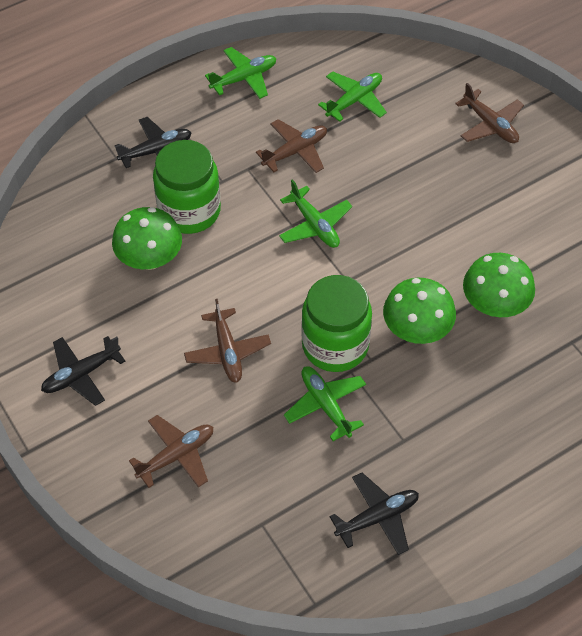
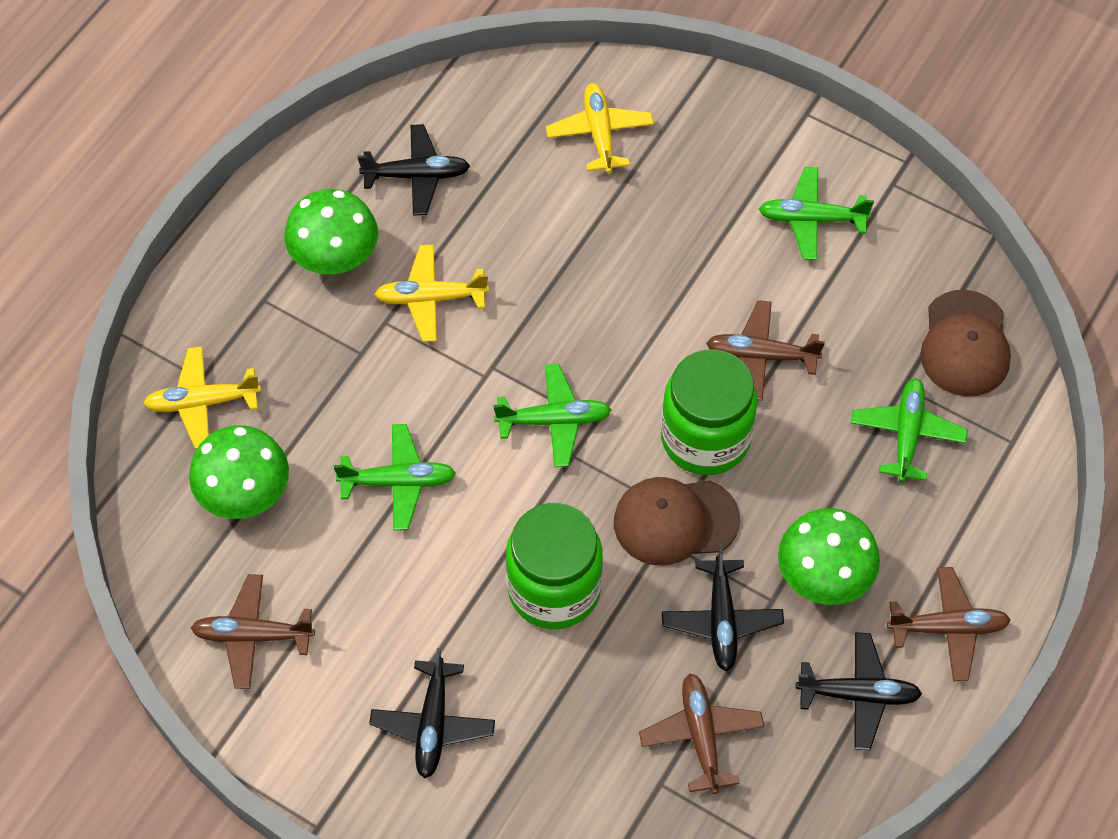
black plane: 3 -> 4
brown cap: 0 -> 2
yellow plane: 0 -> 3

